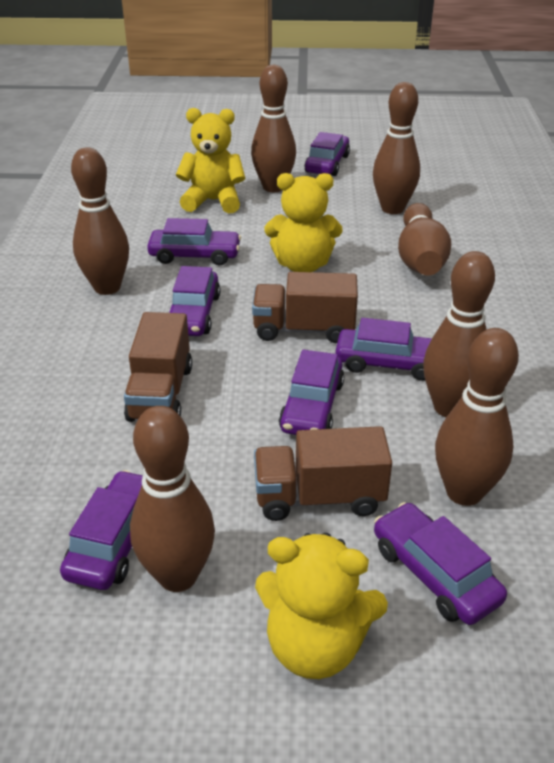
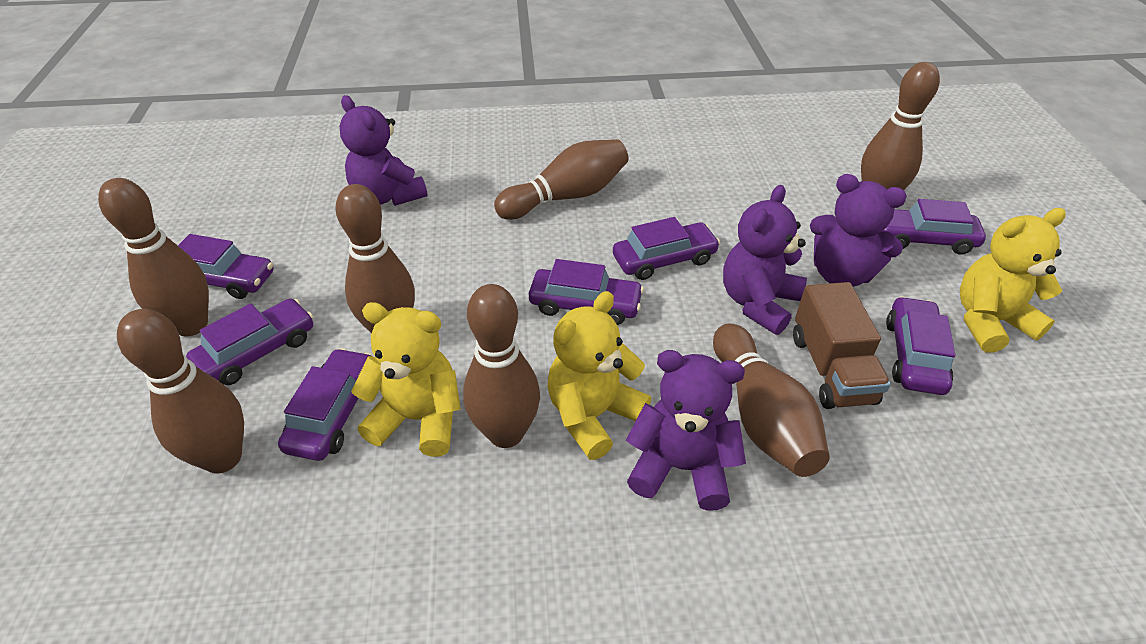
brown truck: 3 -> 1
purple teddy bear: 0 -> 4

